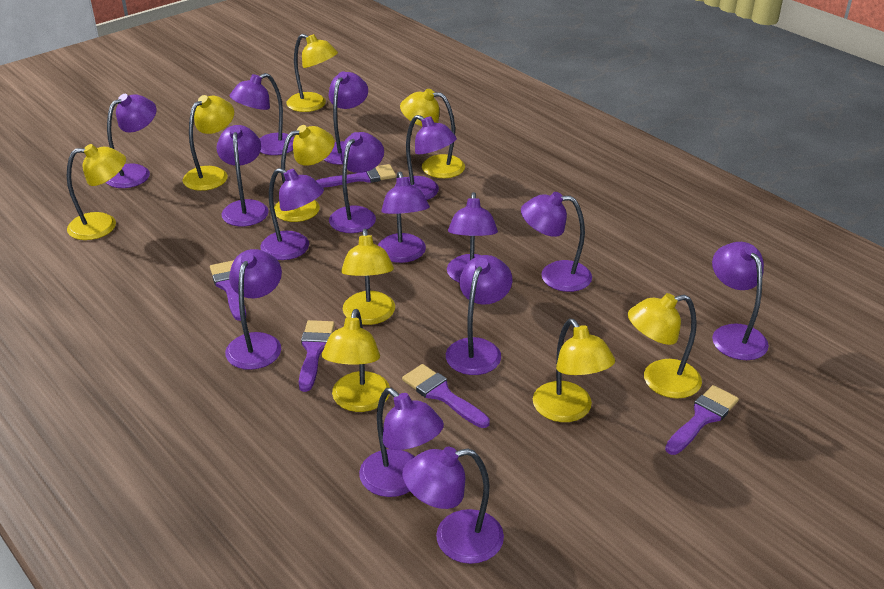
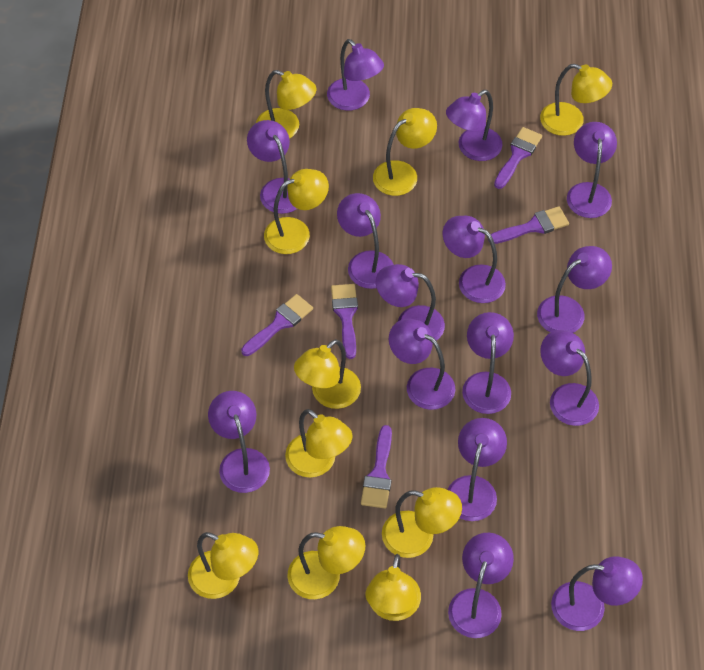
yellow lamp: 9 -> 10

